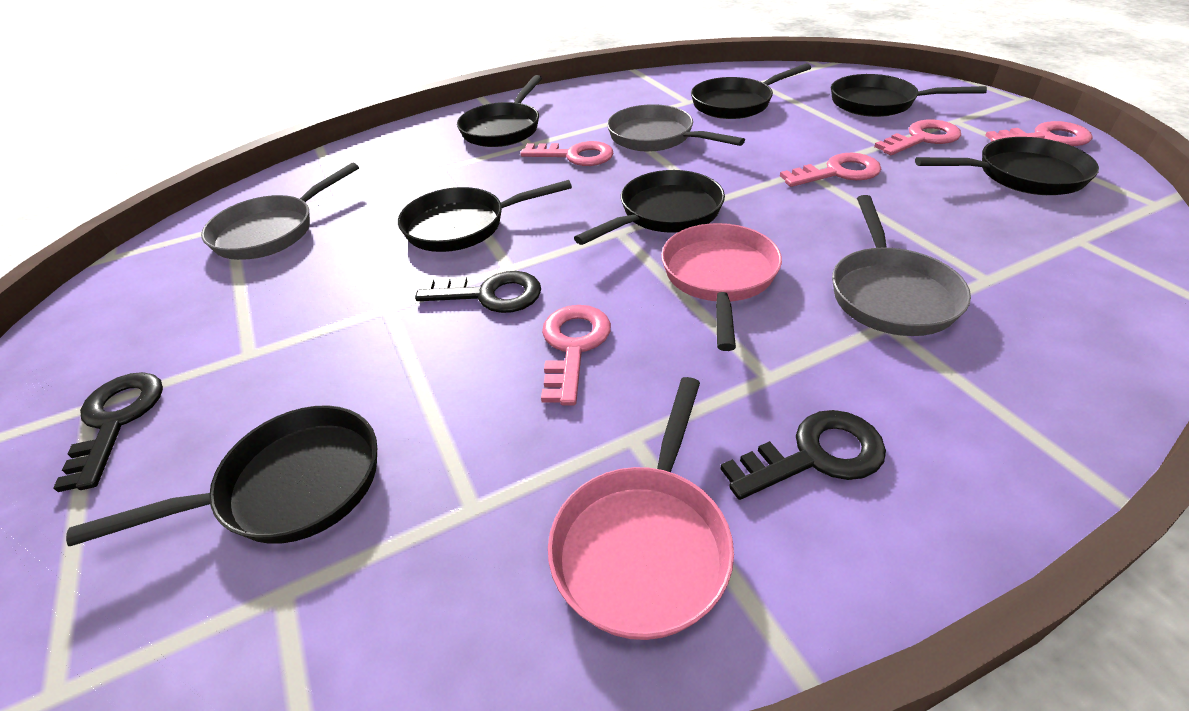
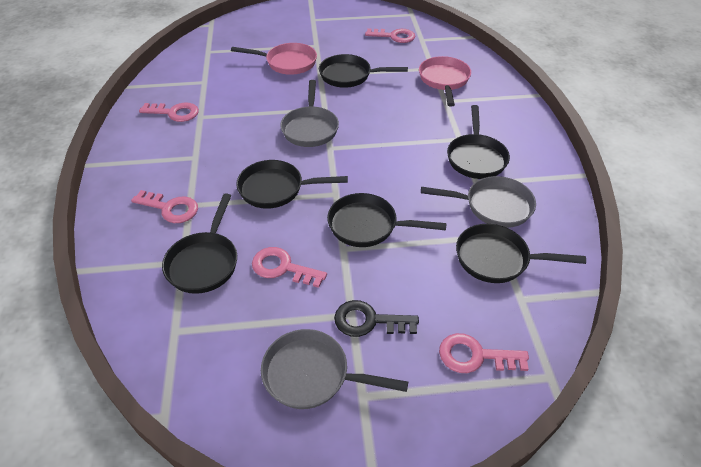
black key: 3 -> 1
black pan: 7 -> 6

